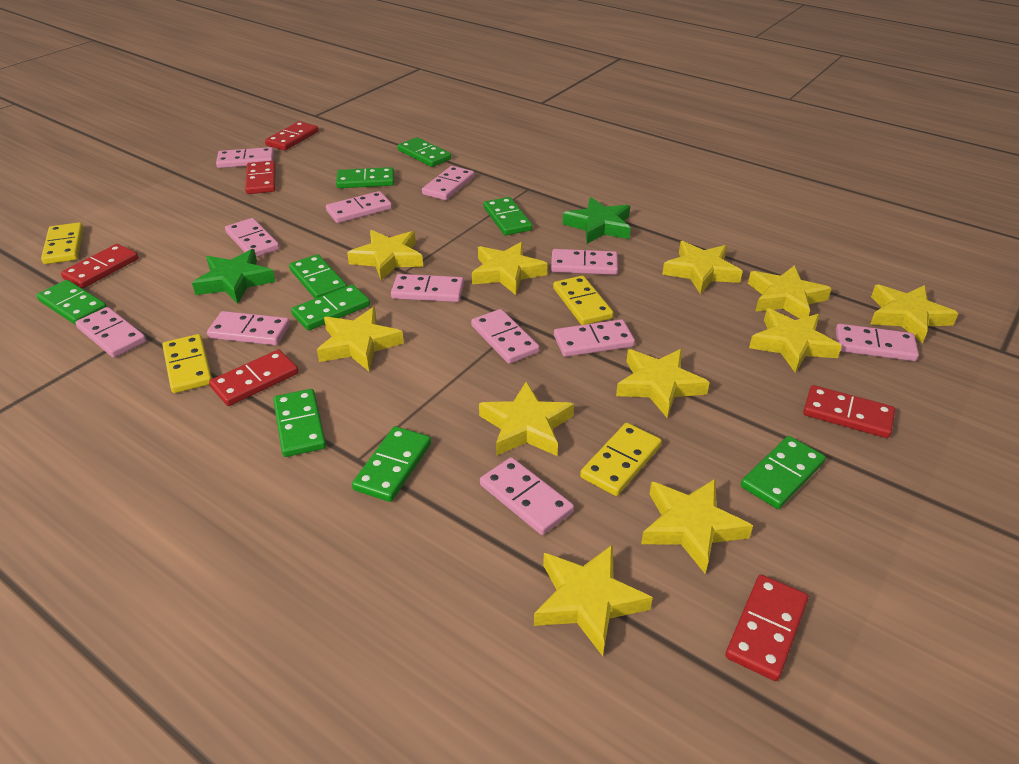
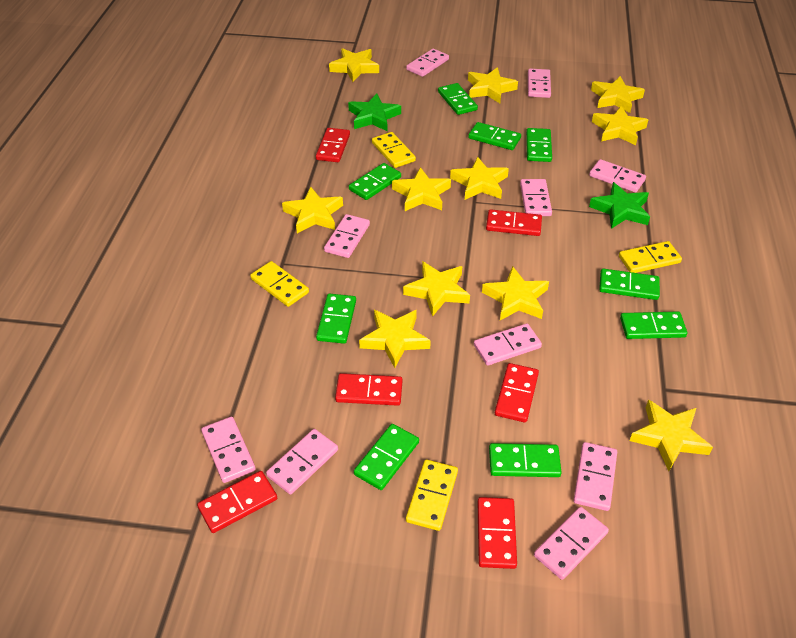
pink domino: 12 -> 10

